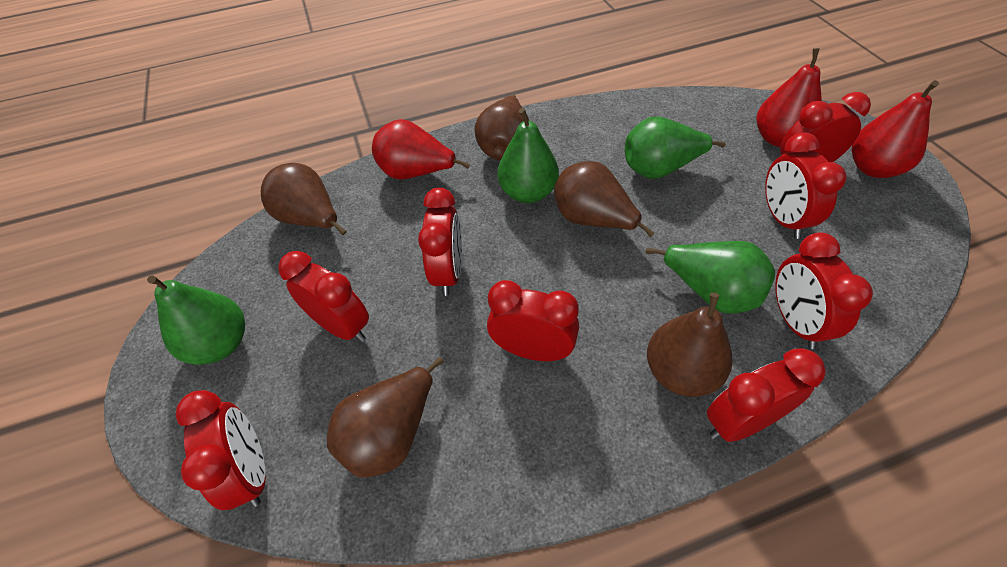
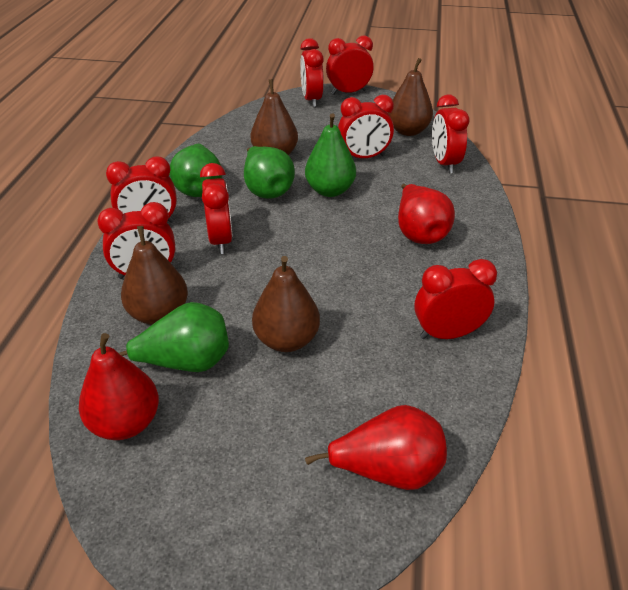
brown pear: 5 -> 4

